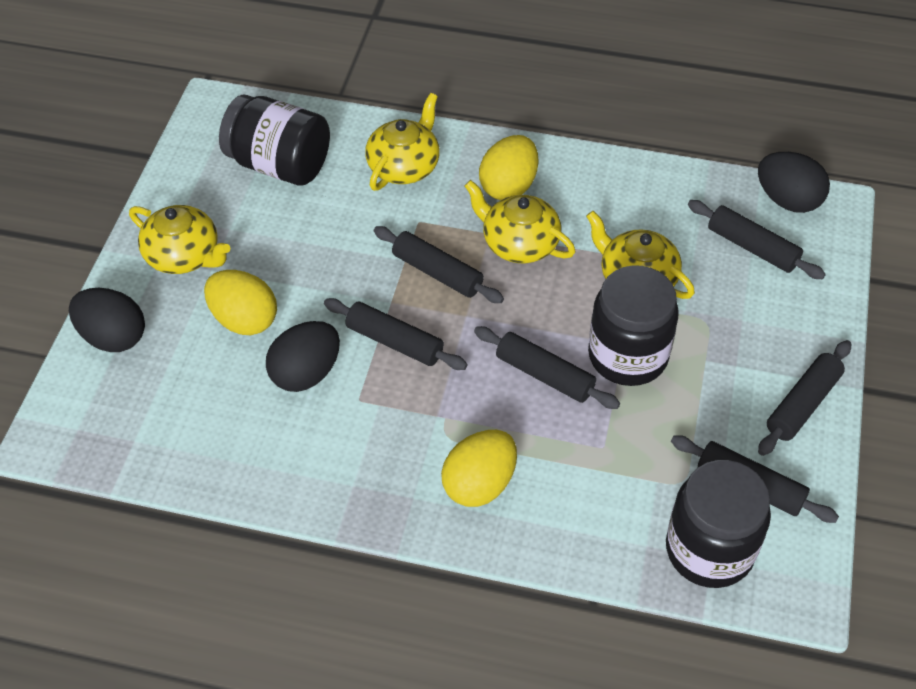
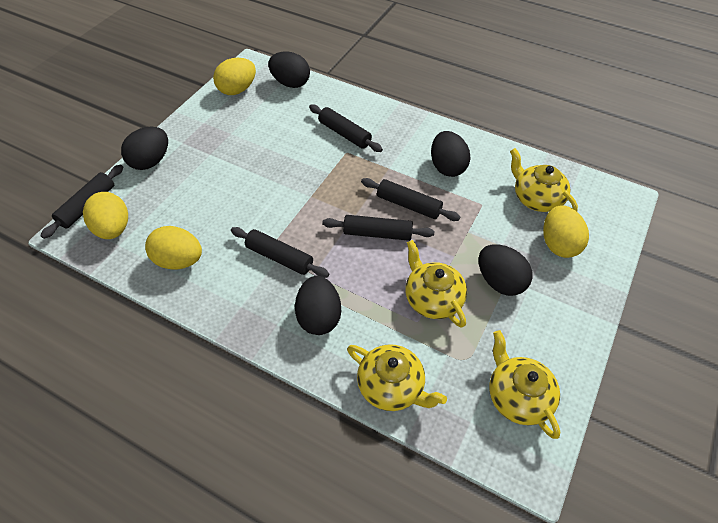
black egg: 3 -> 5
black jar: 3 -> 0
black rolling pin: 6 -> 5
yellow egg: 3 -> 4

